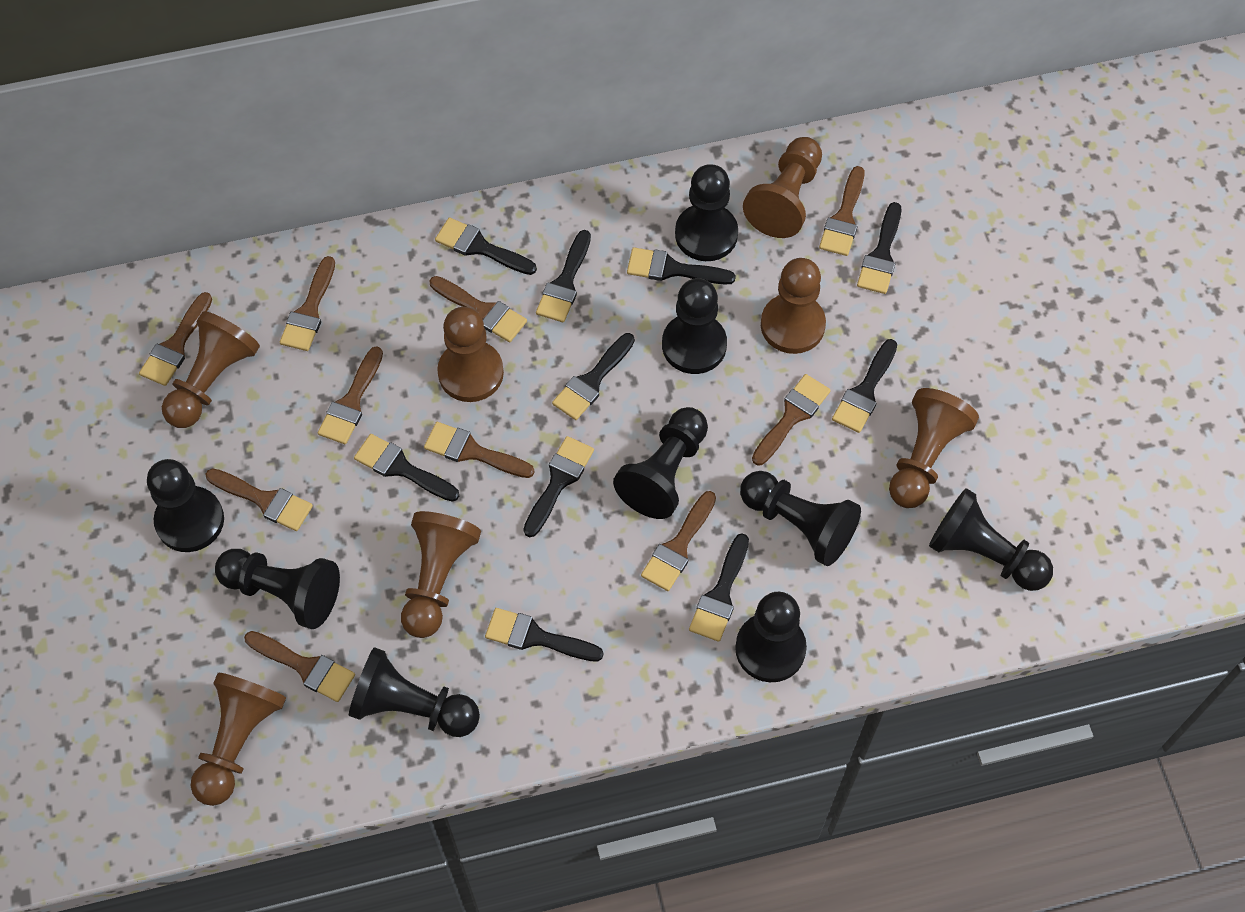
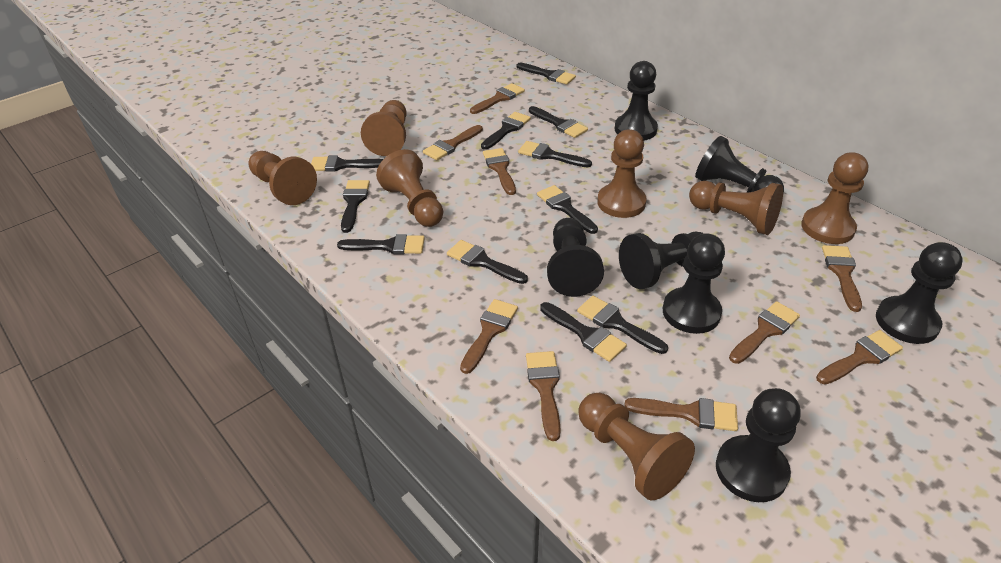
black brush: 10 -> 11
black pawn: 9 -> 7
brown brush: 10 -> 9

